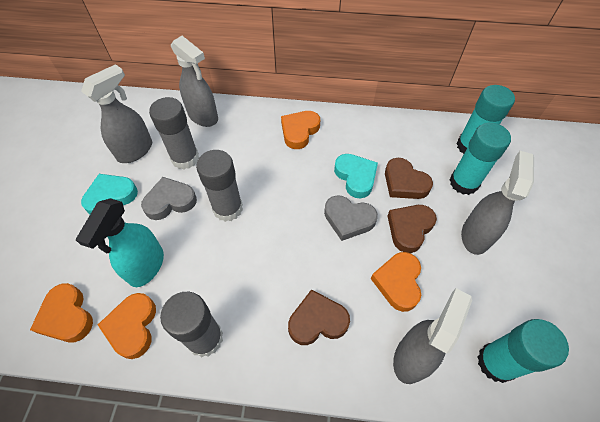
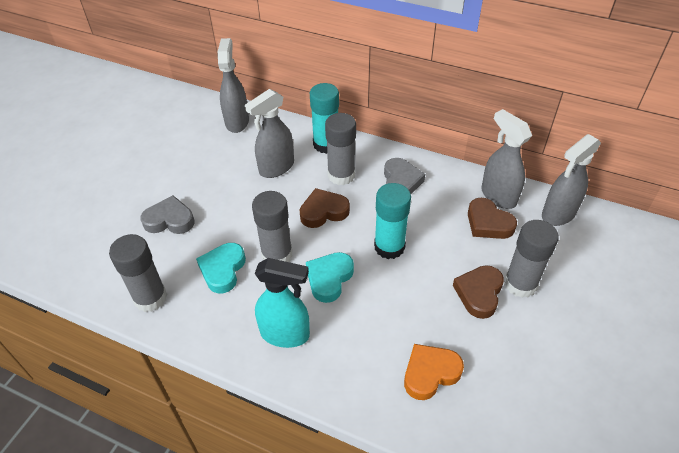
grey glue stick: 3 -> 4
orange heart: 4 -> 1
turquoise glue stick: 3 -> 2

